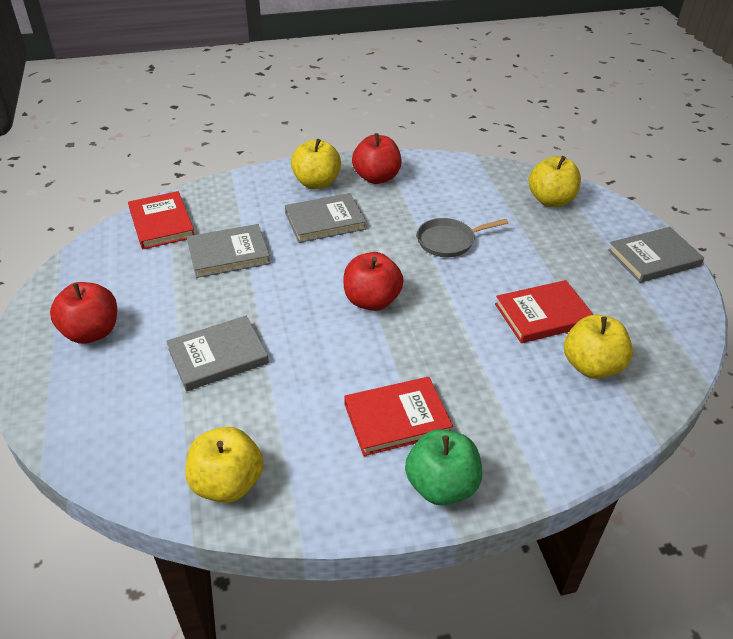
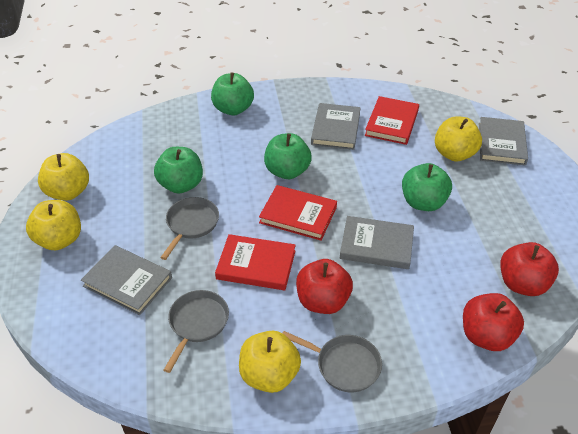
green apple: 1 -> 4
grey pan: 1 -> 3

